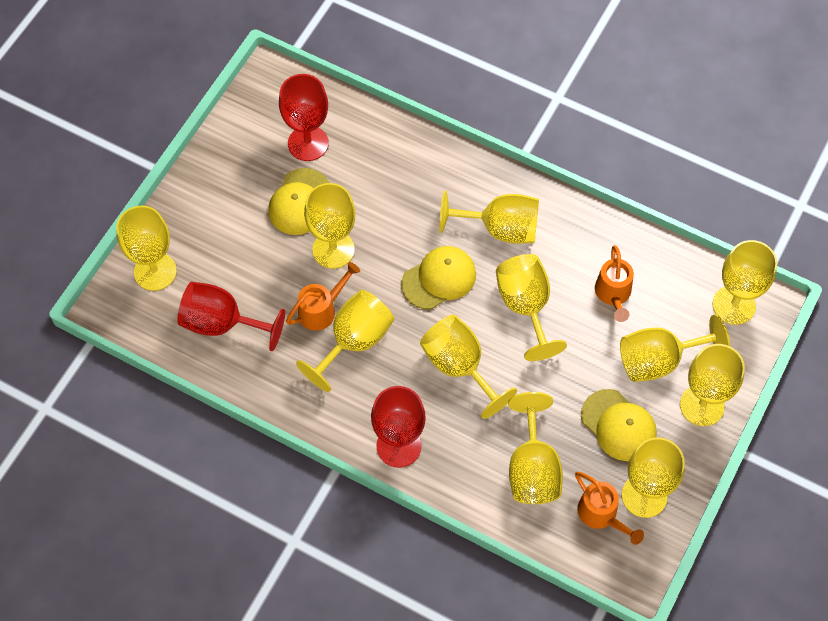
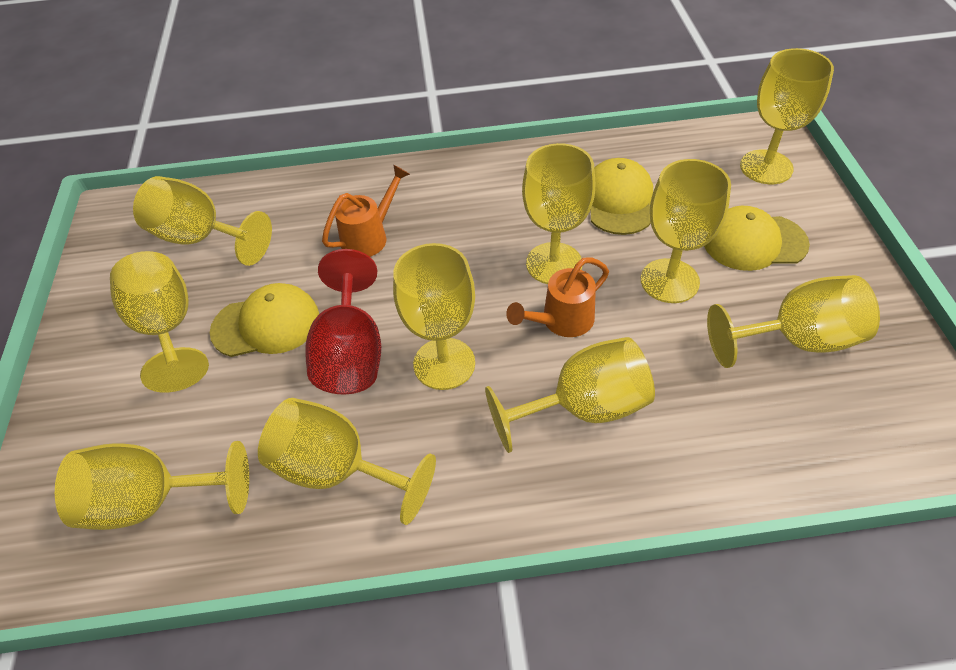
orange watering can: 3 -> 2
red goblet: 3 -> 1
yellow goblet: 11 -> 10

